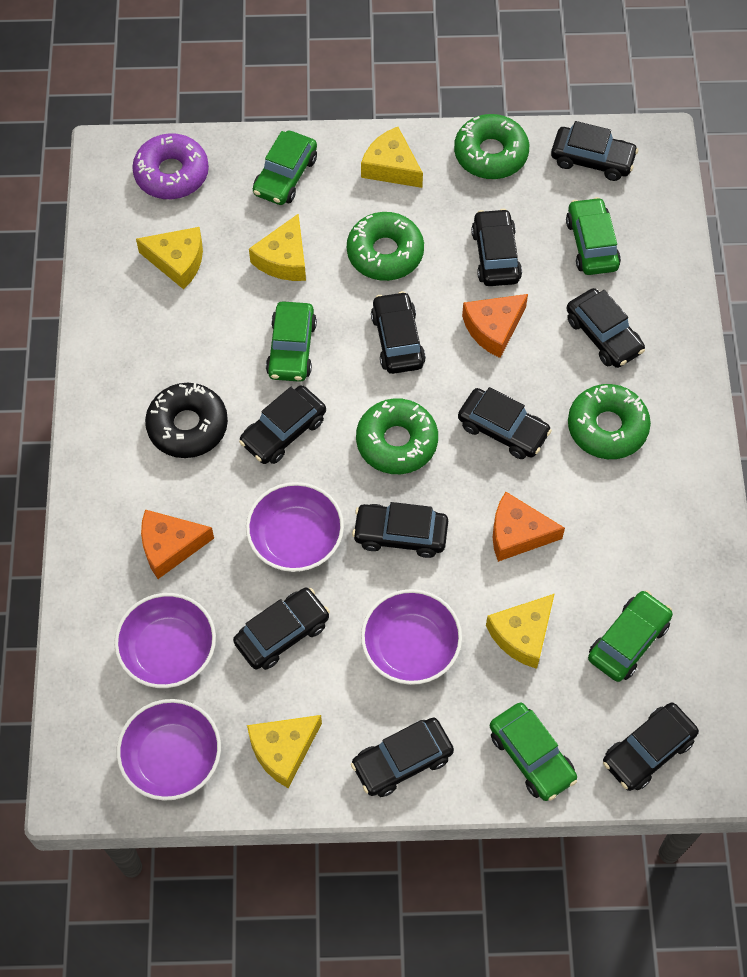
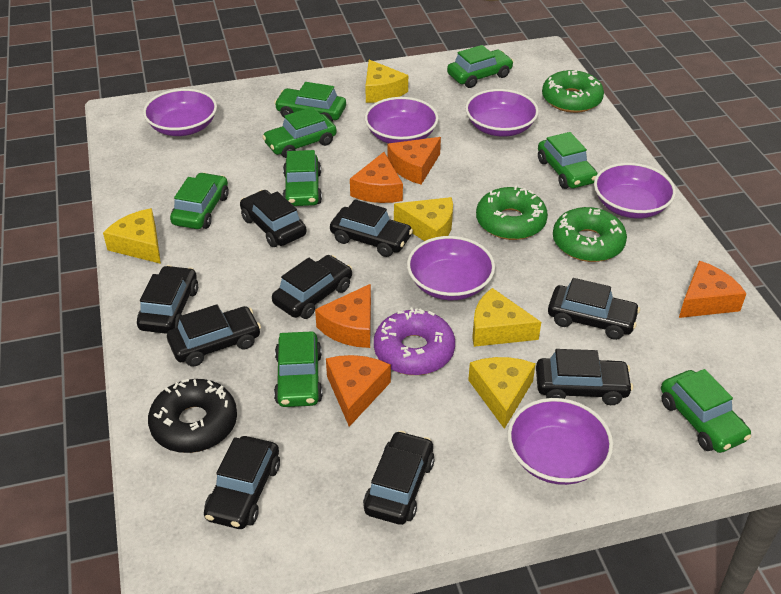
black car: 10 -> 9
green car: 5 -> 8
green donut: 4 -> 3
orange cheese: 3 -> 5
purple bowl: 4 -> 6

